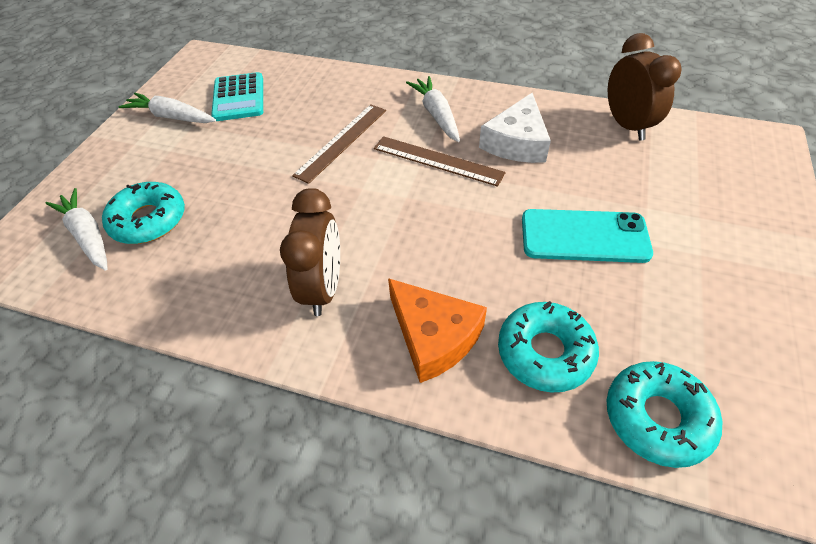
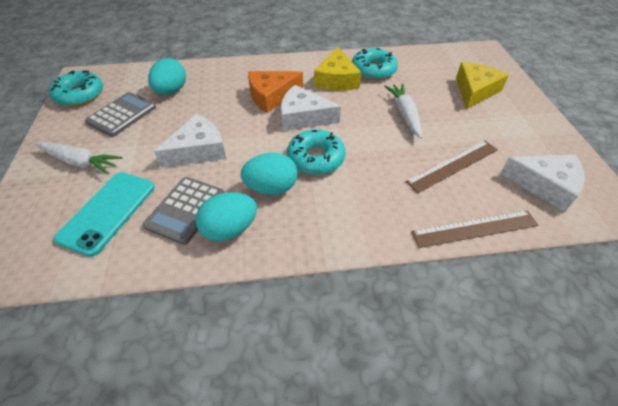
brown clock: 2 -> 0
grey calculator: 0 -> 2
turquoise calculator: 1 -> 0
turquoise egg: 0 -> 3
white carrot: 3 -> 2
white cheese: 1 -> 3
yellow cheese: 0 -> 2

